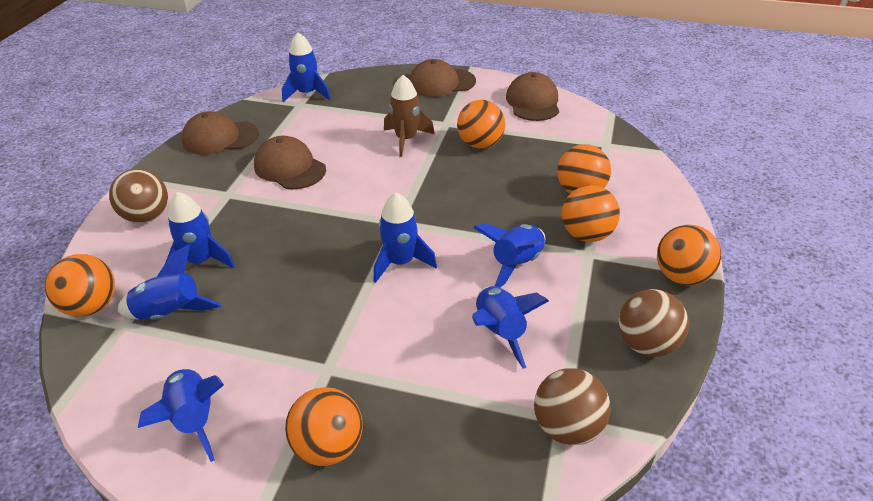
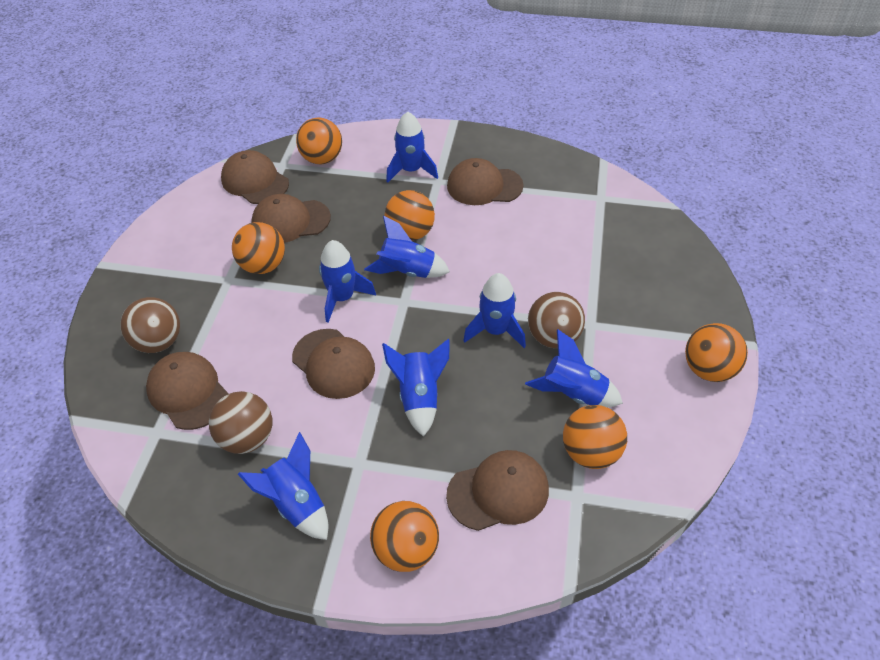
brown cap: 4 -> 6
brown rocket: 1 -> 0

